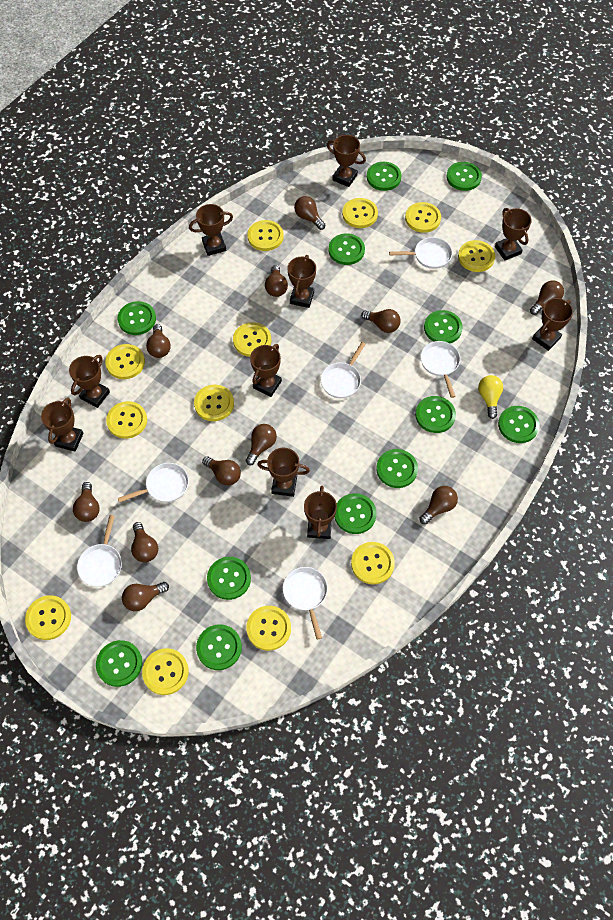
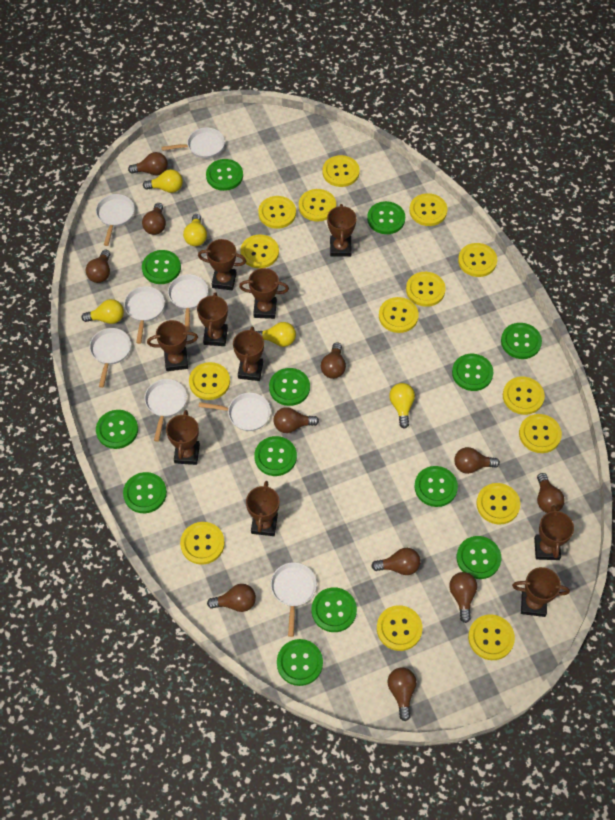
green button: 12 -> 13
white pan: 6 -> 8
yellow button: 12 -> 15
yellow light bulb: 1 -> 5

